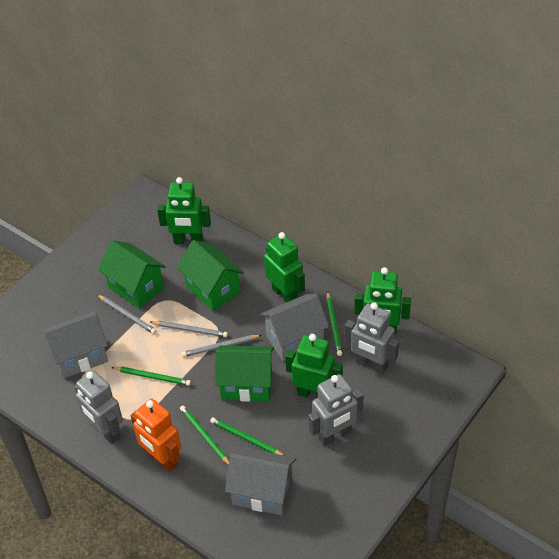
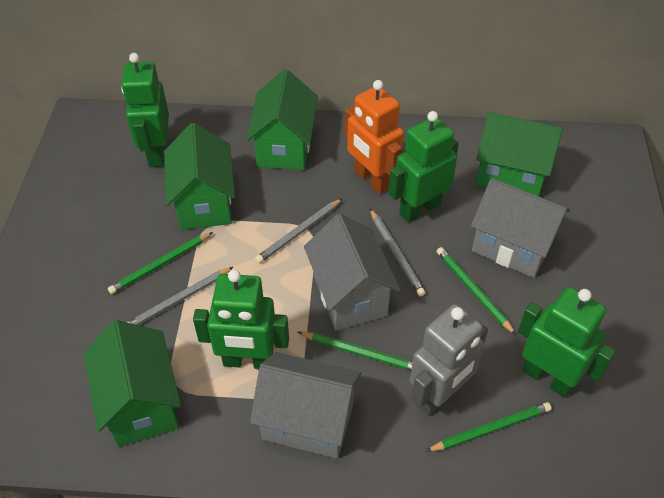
green house: 3 -> 4
grey robot: 3 -> 1

